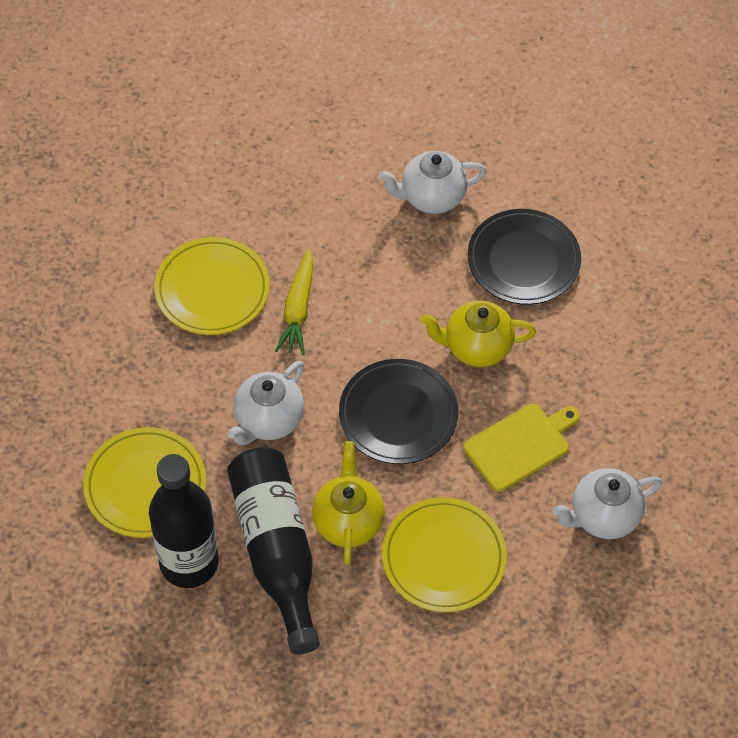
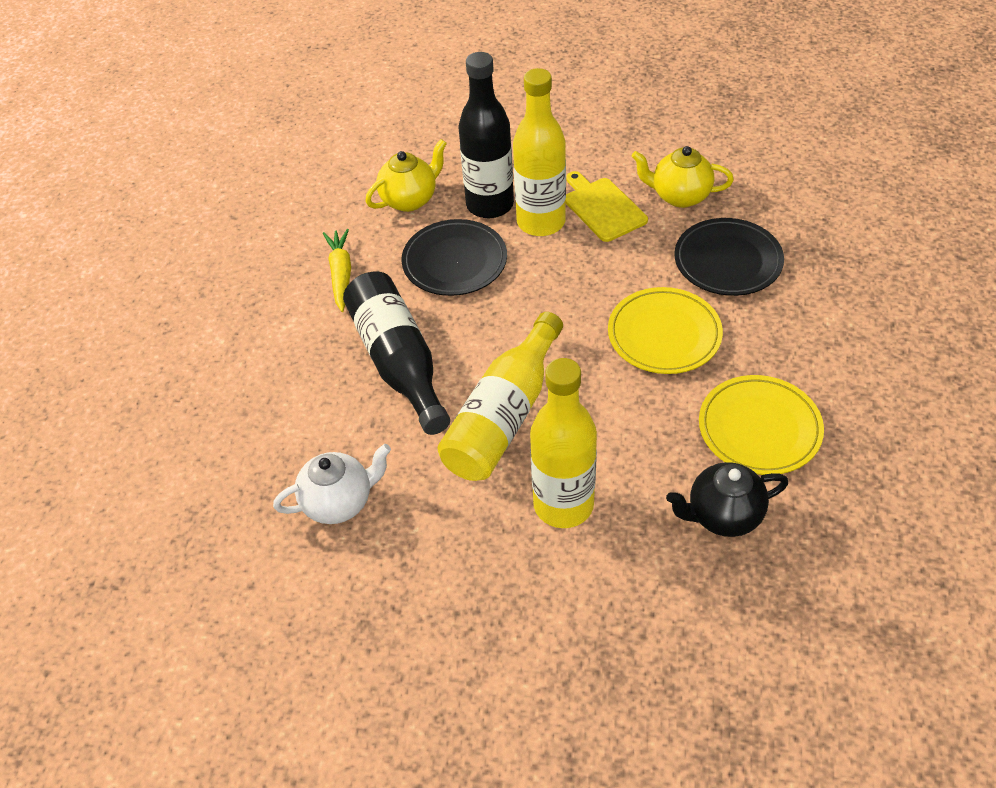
black teapot: 0 -> 1
white teapot: 3 -> 1
yellow bottle: 0 -> 3
yellow plate: 3 -> 2

